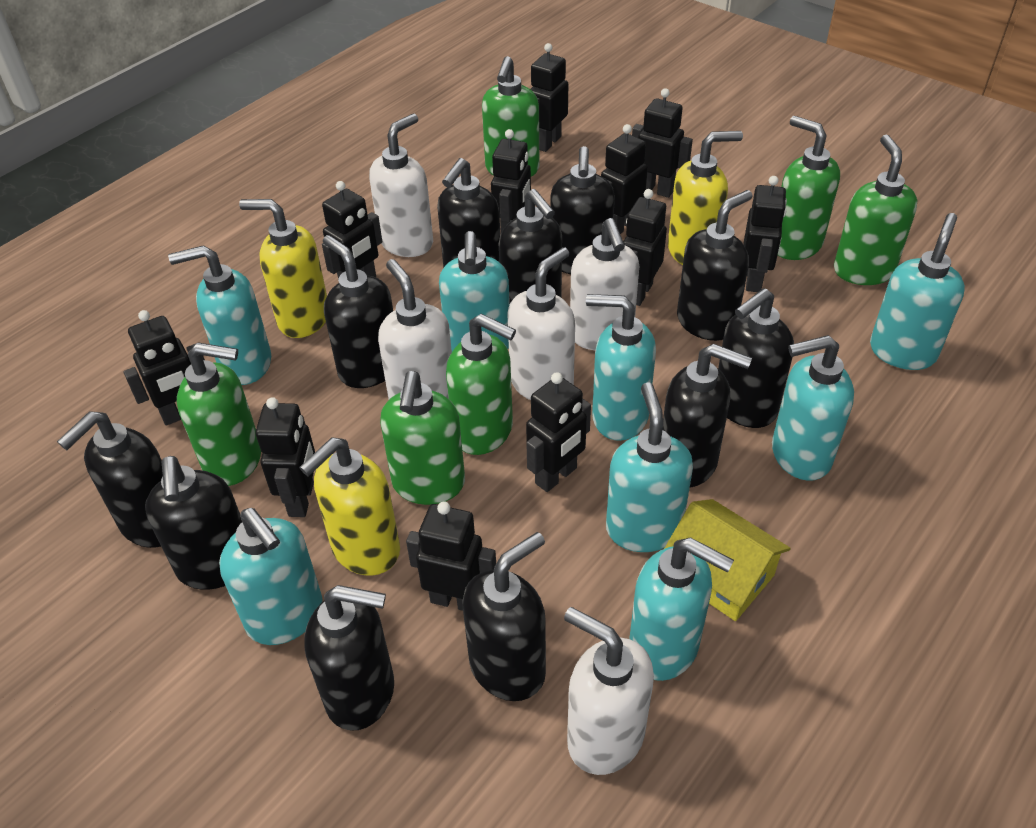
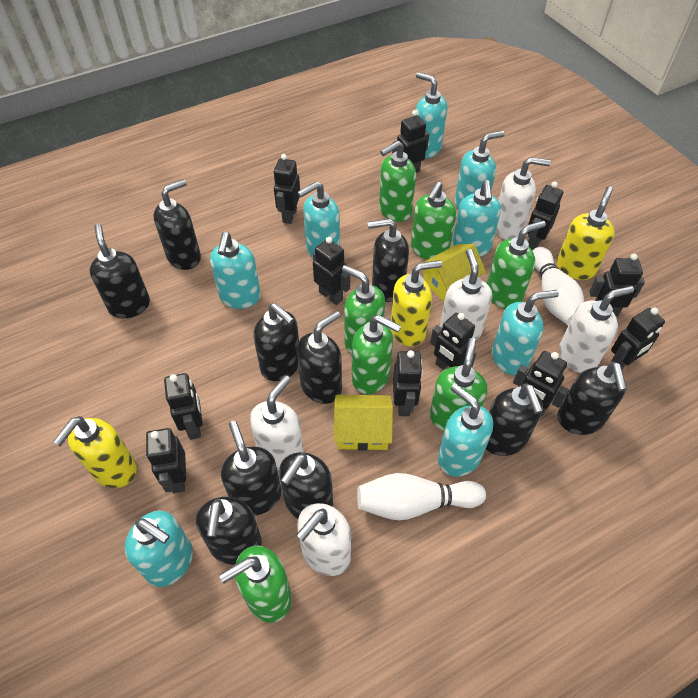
black soap dispenser: 11 -> 10
green soap dispenser: 6 -> 7
white bowling pin: 0 -> 2
yellow house: 1 -> 2

